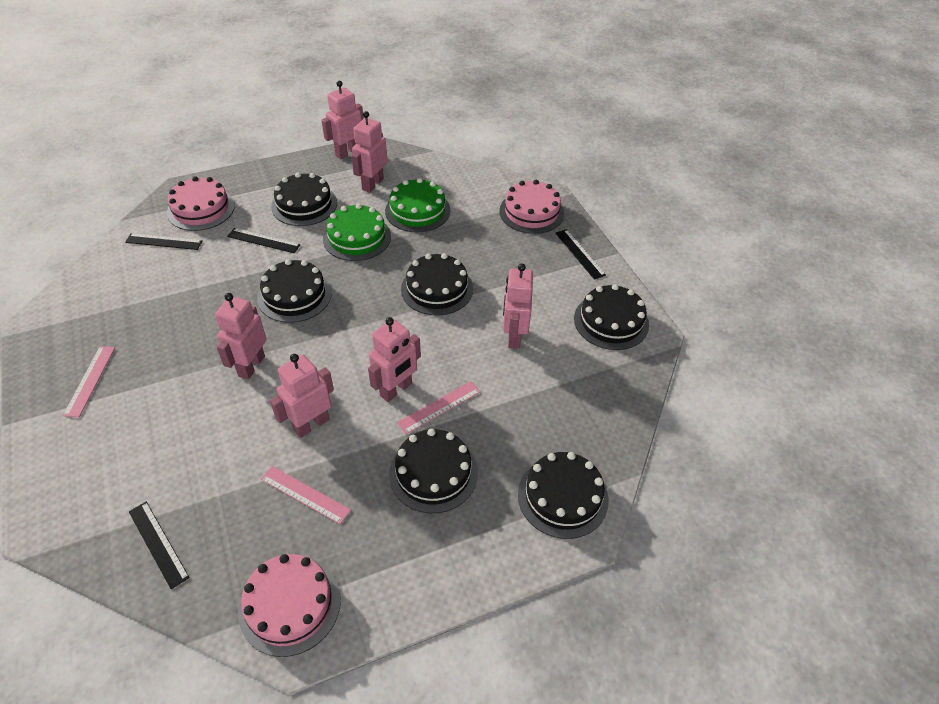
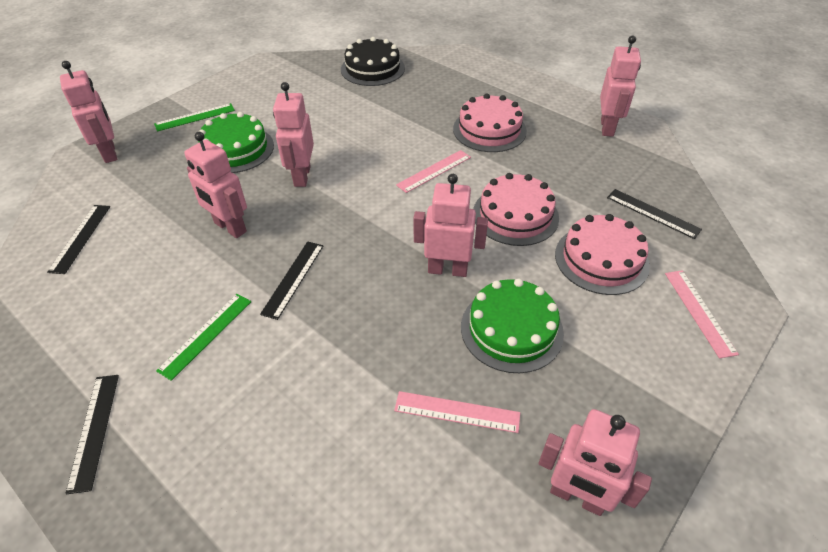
black cake: 6 -> 1
green ruler: 0 -> 2

